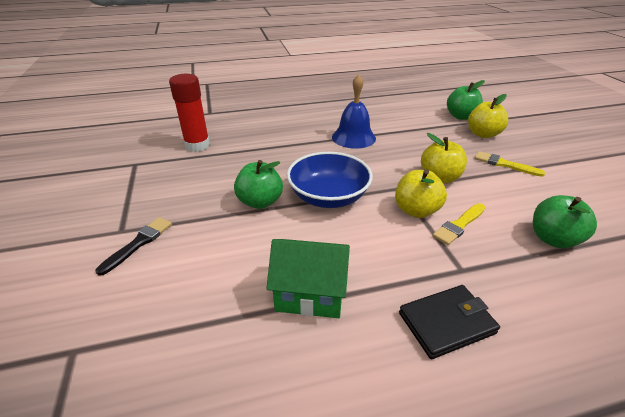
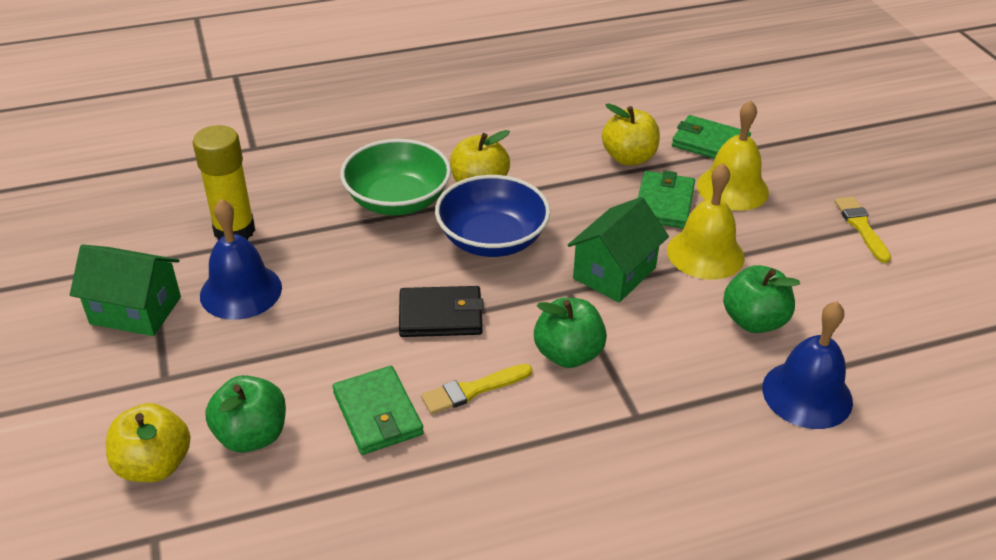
black brush: 1 -> 0
blue bell: 1 -> 2
green bowl: 0 -> 1
green house: 1 -> 2
green wallet: 0 -> 3
red glue stick: 1 -> 0
yellow bell: 0 -> 2
yellow glue stick: 0 -> 1

